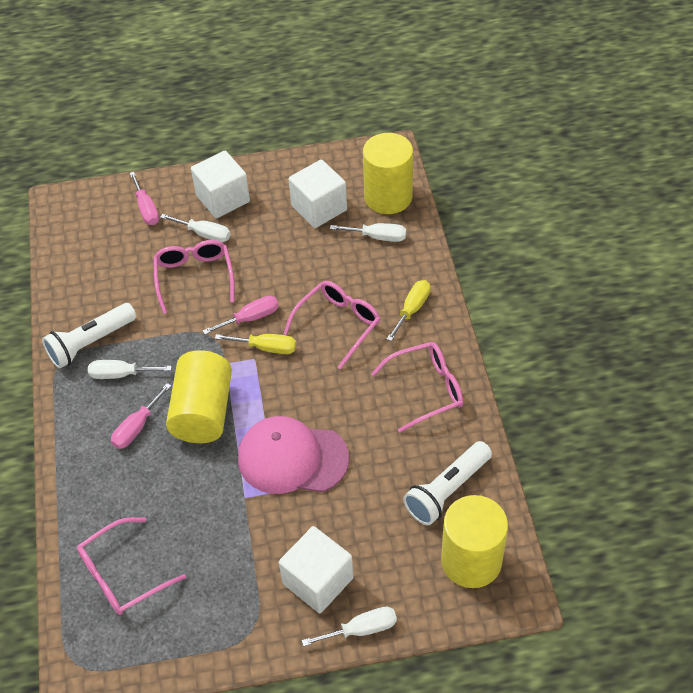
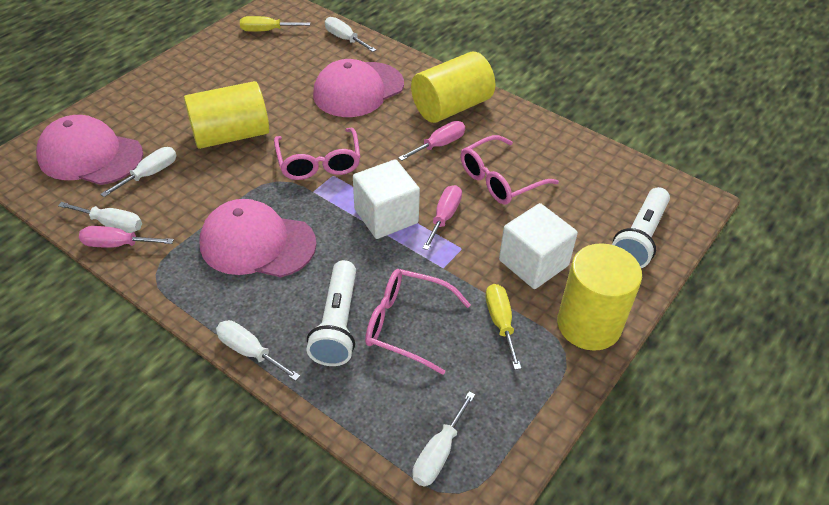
pink cap: 1 -> 3
pink glasses: 4 -> 3
white cube: 3 -> 2
white screwdriver: 4 -> 5

